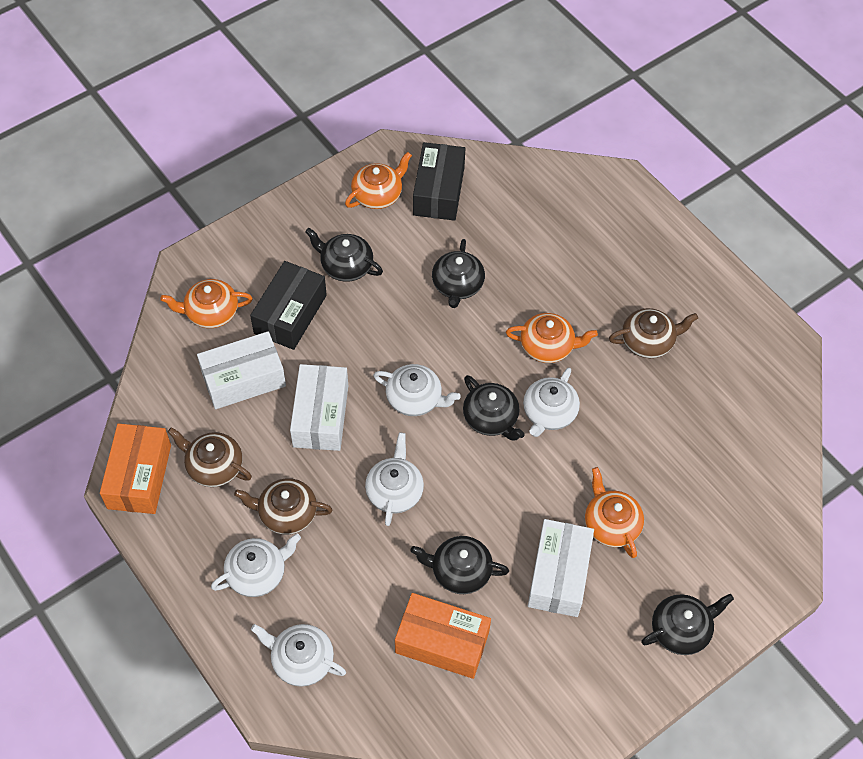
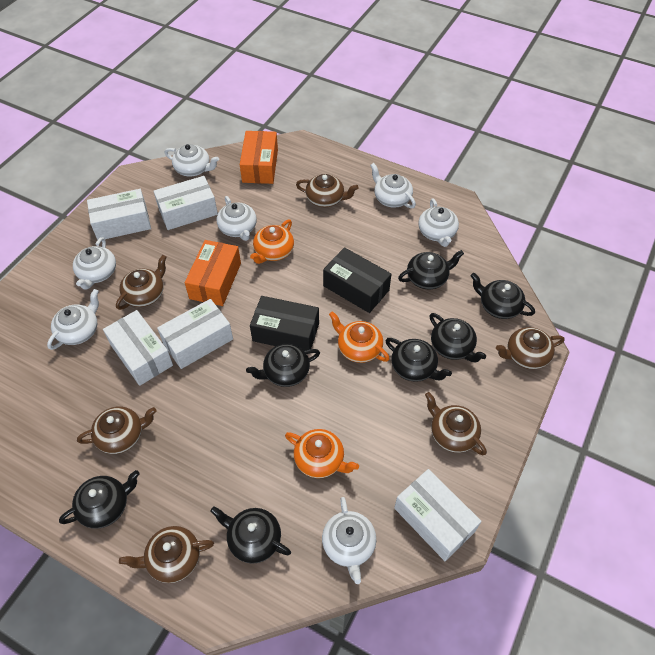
black teapot: 5 -> 7
brown teapot: 3 -> 6
orange teapot: 4 -> 3
white box: 3 -> 5
white teapot: 5 -> 7

